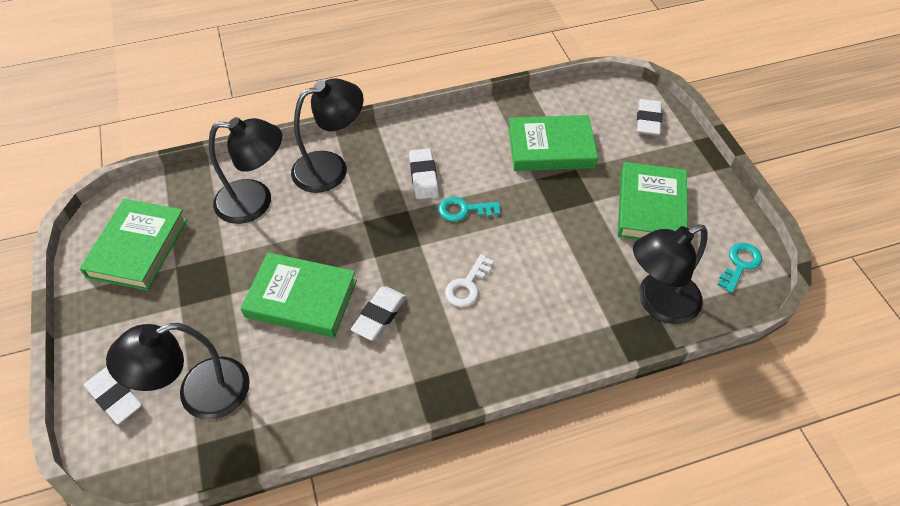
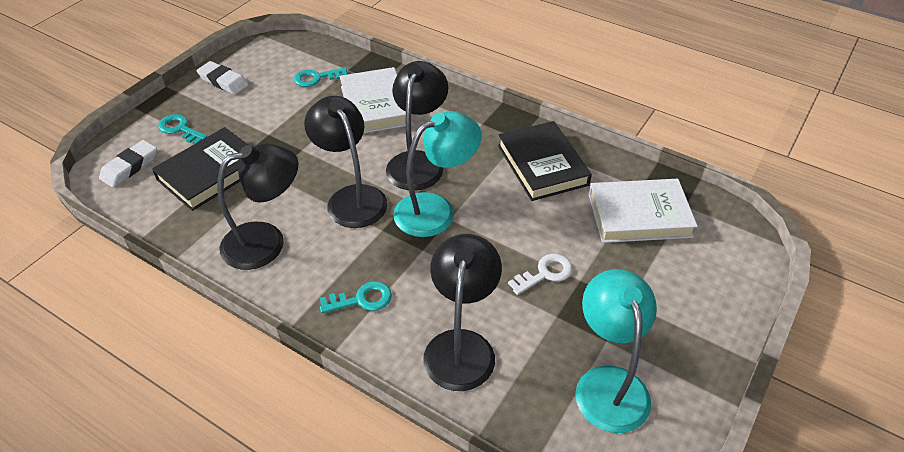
black book: 0 -> 2
green book: 4 -> 0
turquoise key: 2 -> 3
turquoise lamp: 0 -> 2
white book: 0 -> 2
white eraser: 4 -> 2

